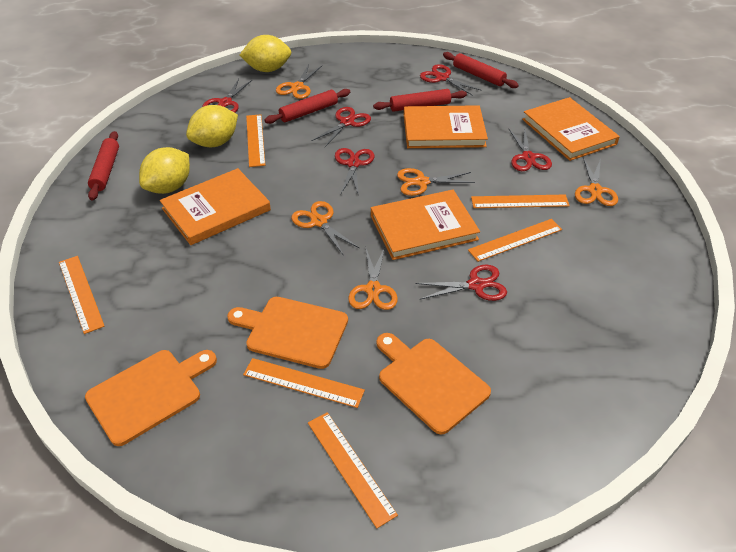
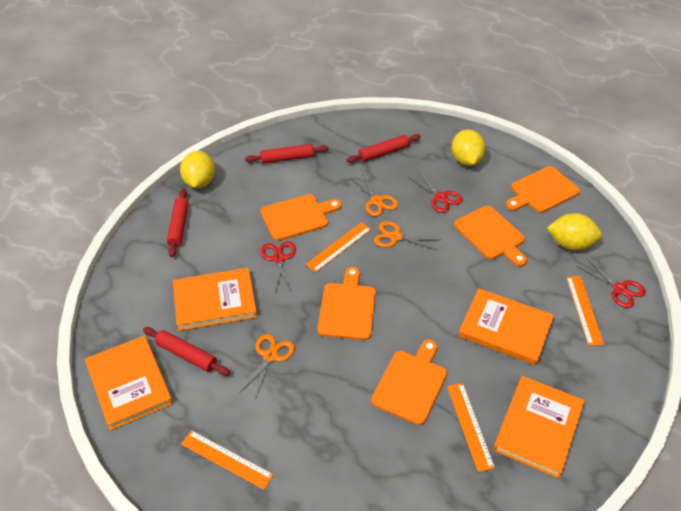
orange cutting board: 3 -> 5
orange ruler: 6 -> 4
orange scissors: 5 -> 3
red scissors: 6 -> 3

